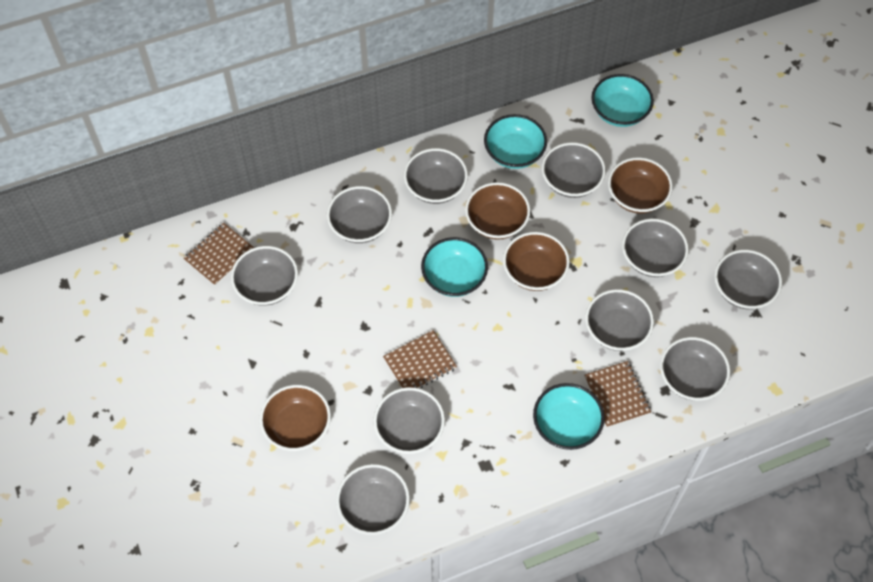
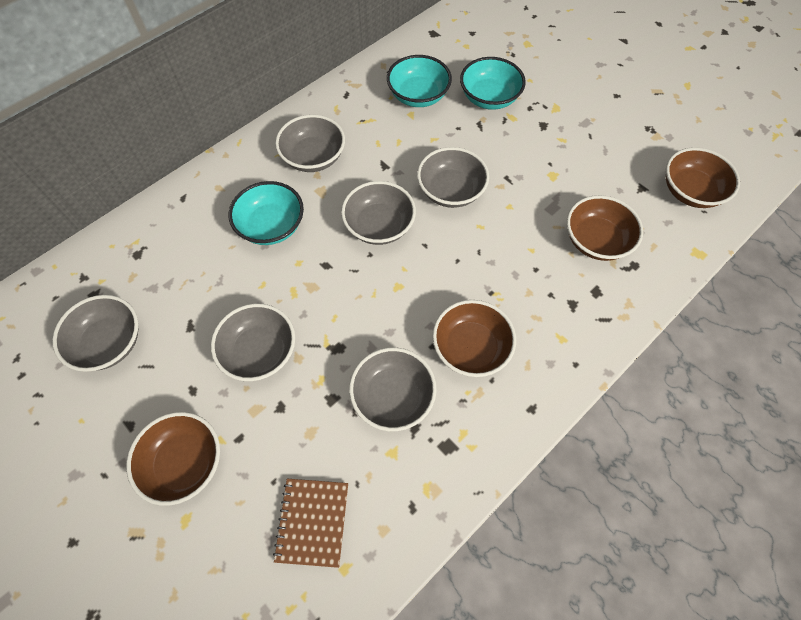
brown notebook: 3 -> 1
grey bowl: 10 -> 6
turquoise bowl: 4 -> 3

